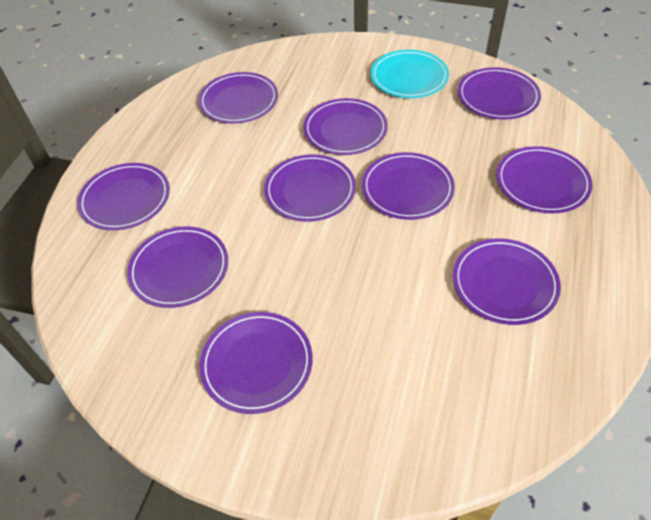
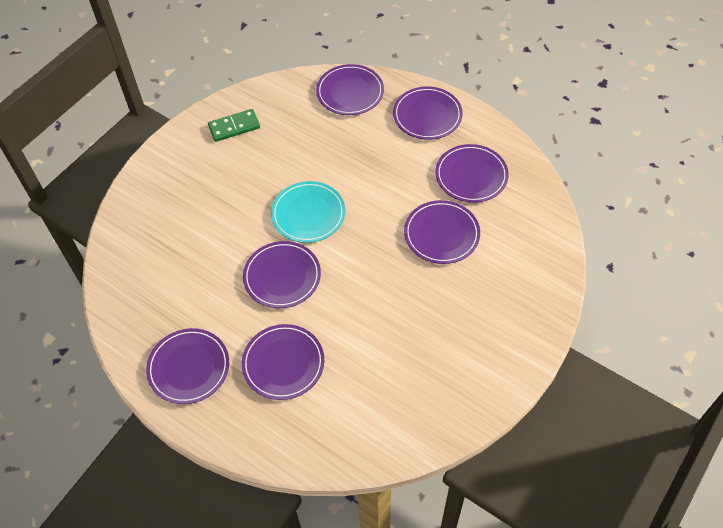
green domino: 0 -> 1
purple plate: 10 -> 7

